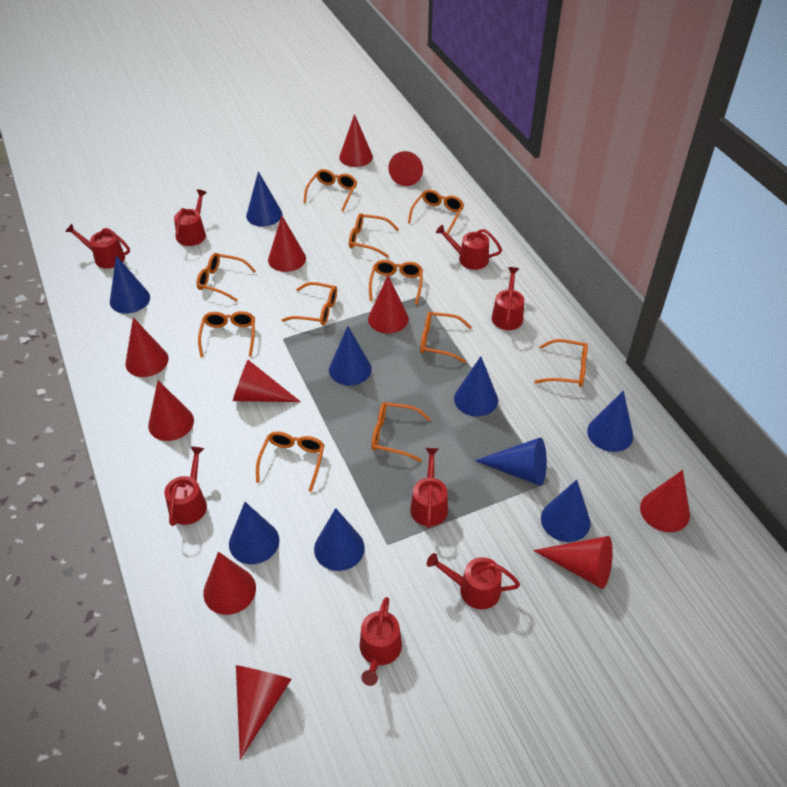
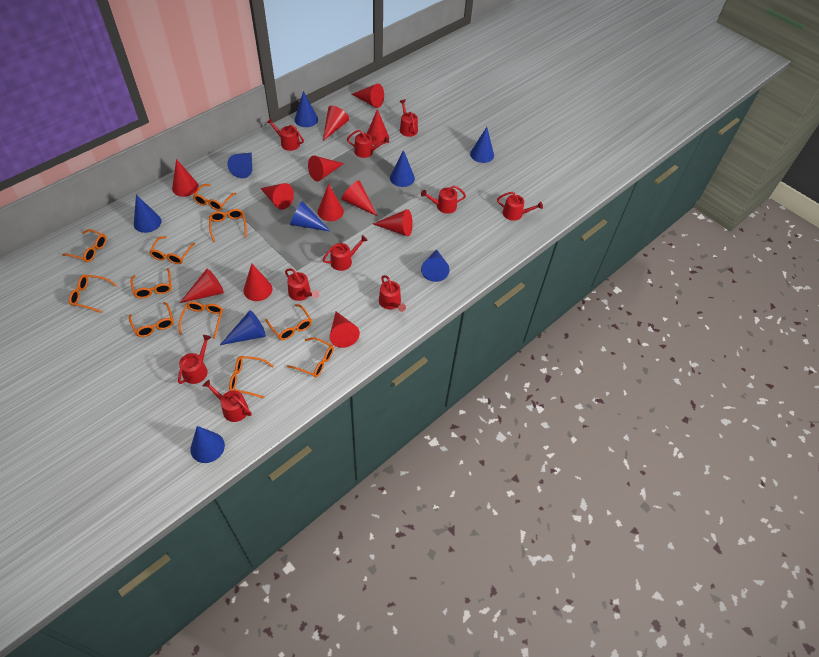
red cone: 11 -> 12
red watering can: 8 -> 10

